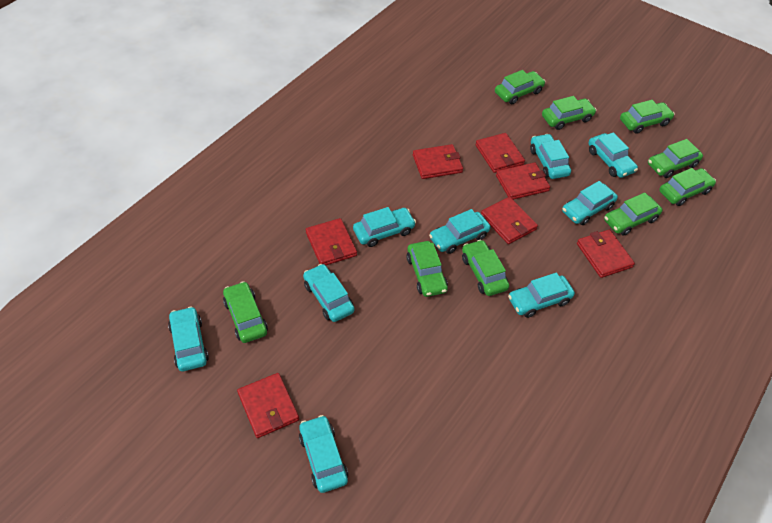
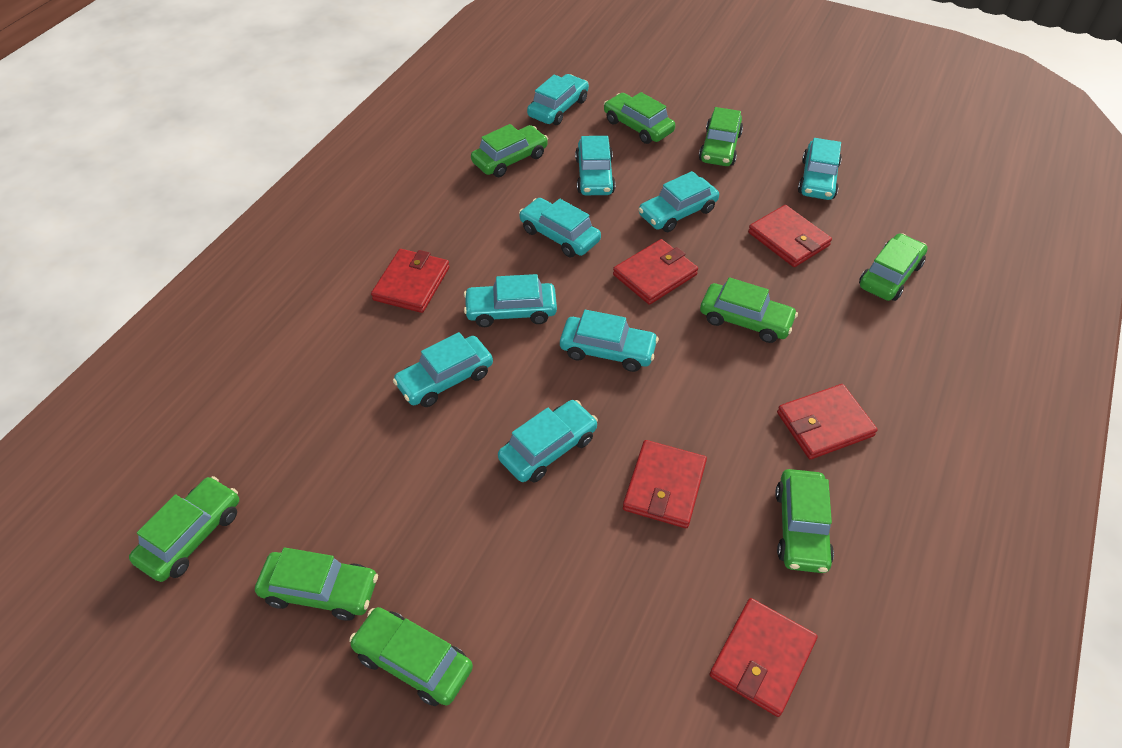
red wallet: 7 -> 6

